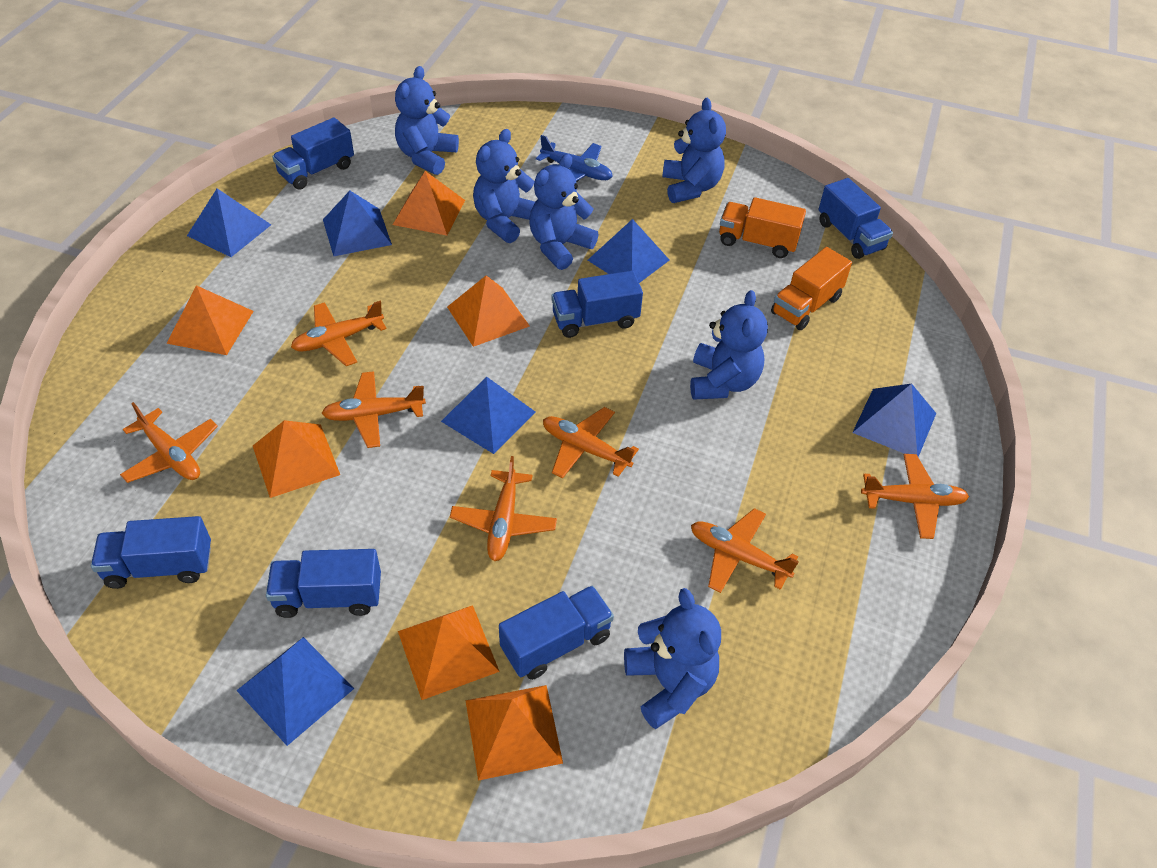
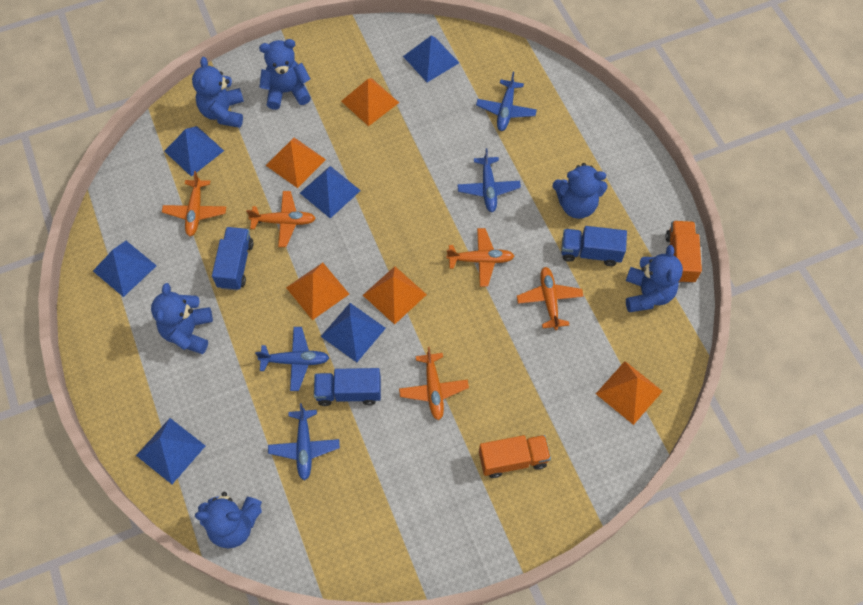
blue plane: 1 -> 4
blue truck: 6 -> 3
orange plane: 7 -> 5
orange pyramid: 6 -> 5

